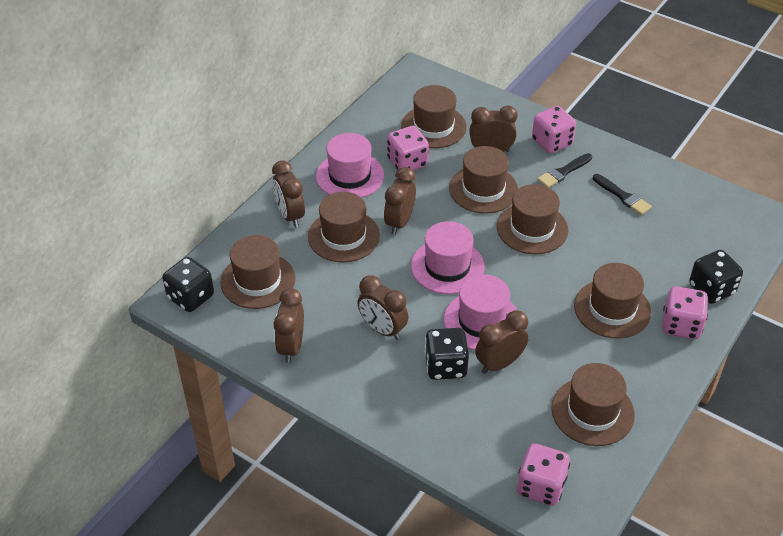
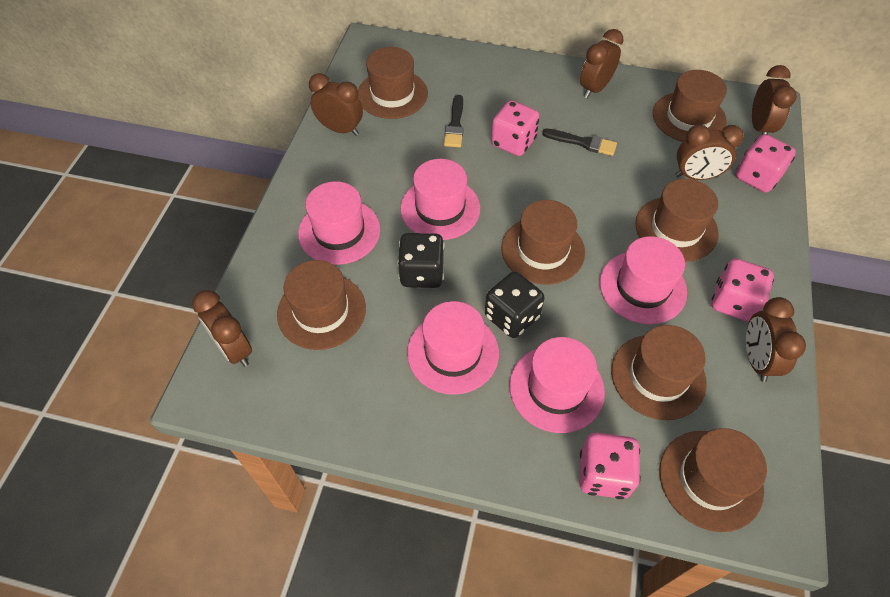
black dice: 3 -> 2
pink hat: 3 -> 5

